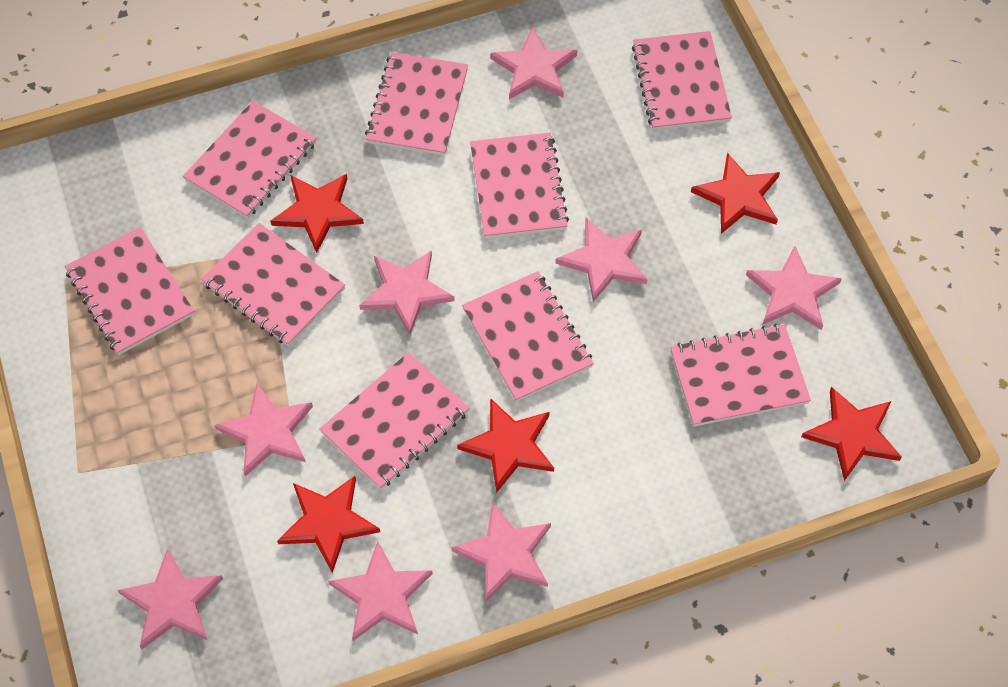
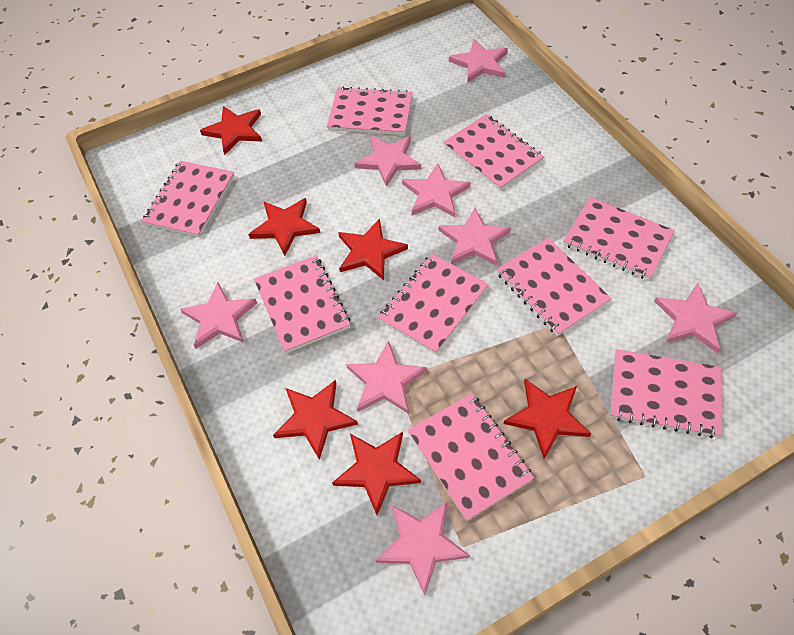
red star: 5 -> 6

